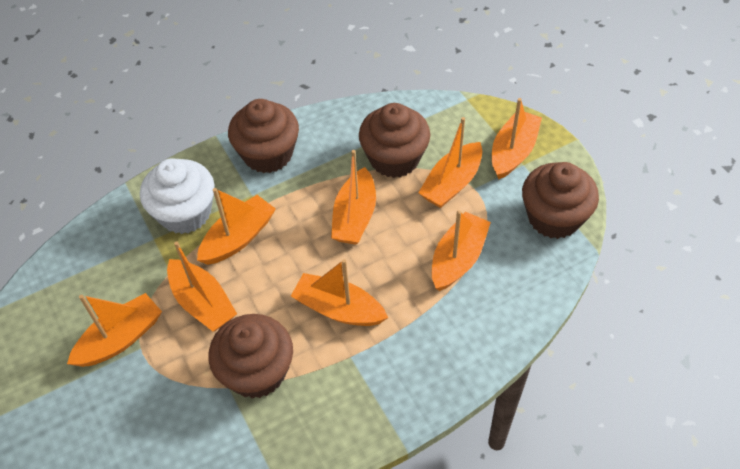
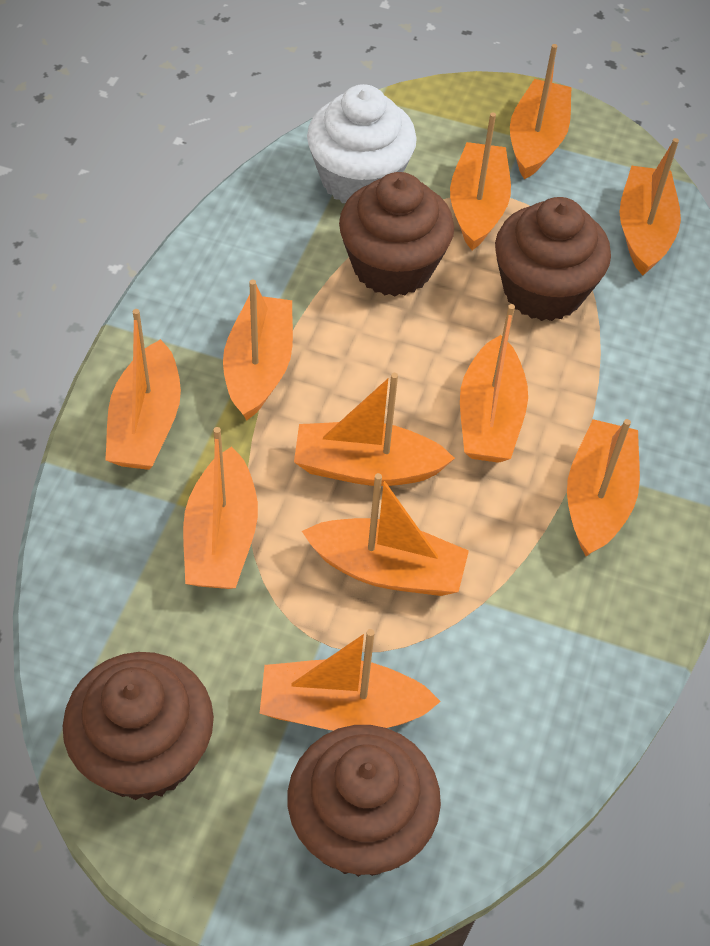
orange boat: 8 -> 11

